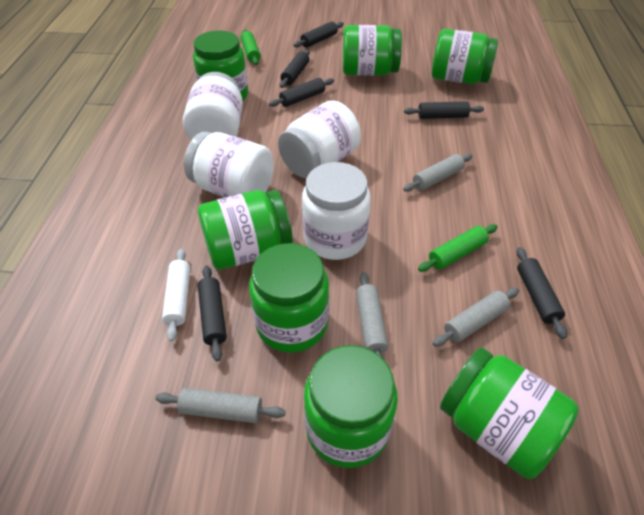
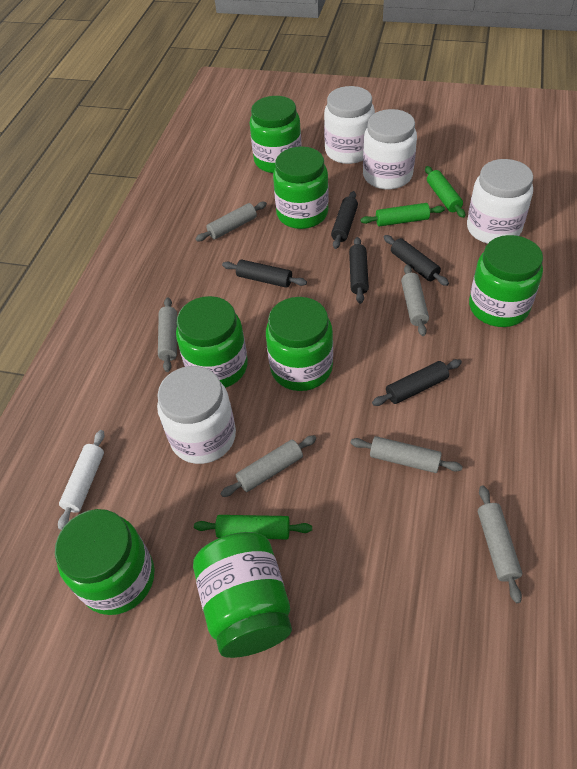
black rolling pin: 6 -> 5
green rolling pin: 2 -> 3
grey rolling pin: 4 -> 6

